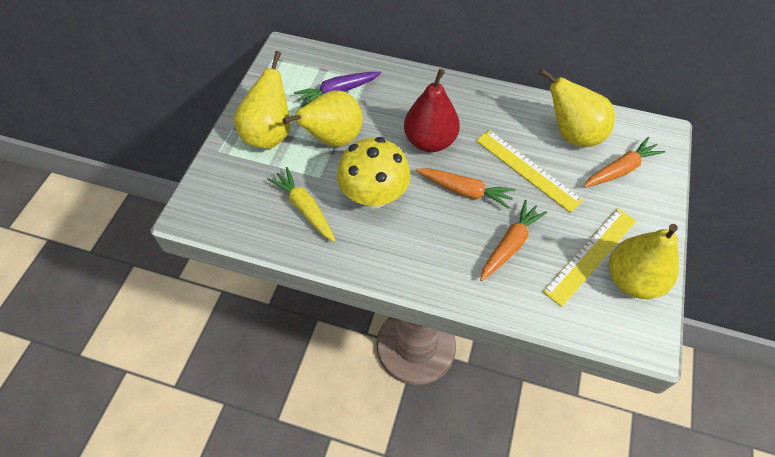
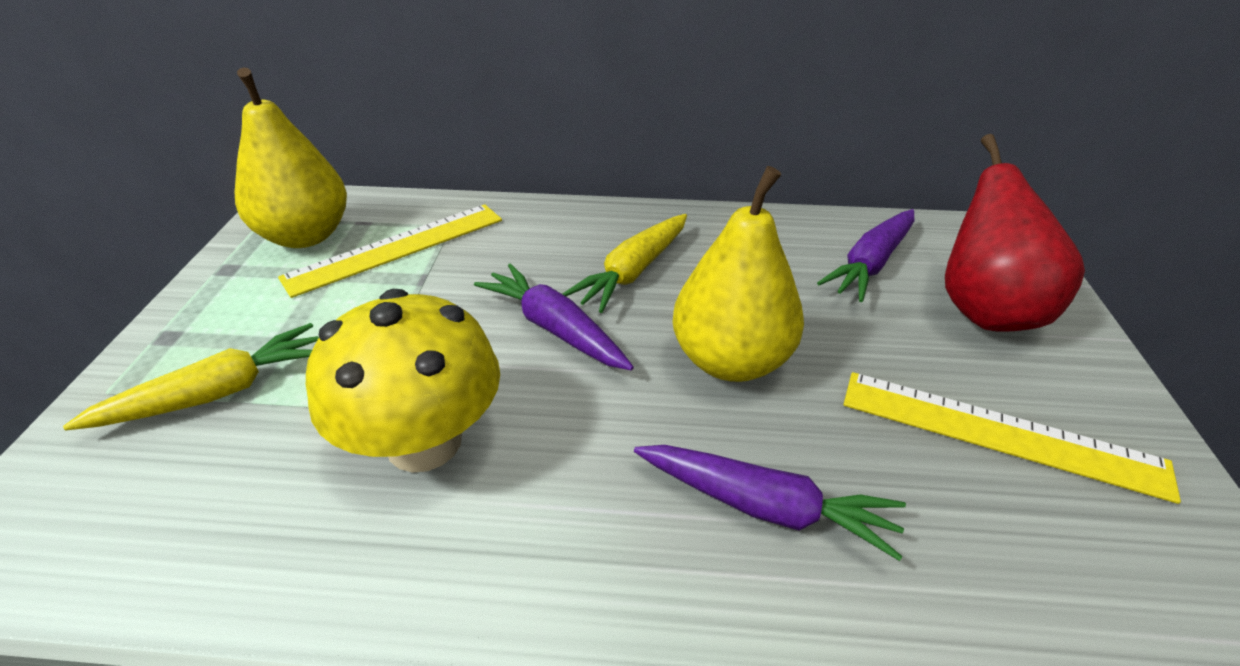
orange carrot: 3 -> 0
purple carrot: 1 -> 3
yellow carrot: 1 -> 2
yellow pear: 4 -> 2

